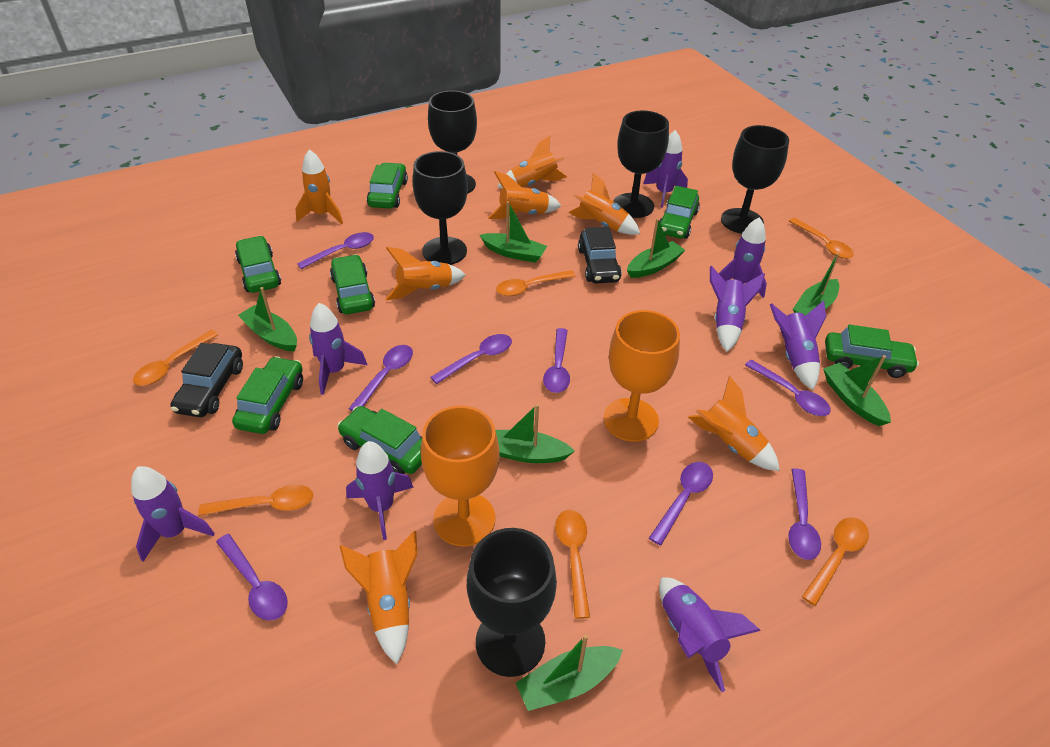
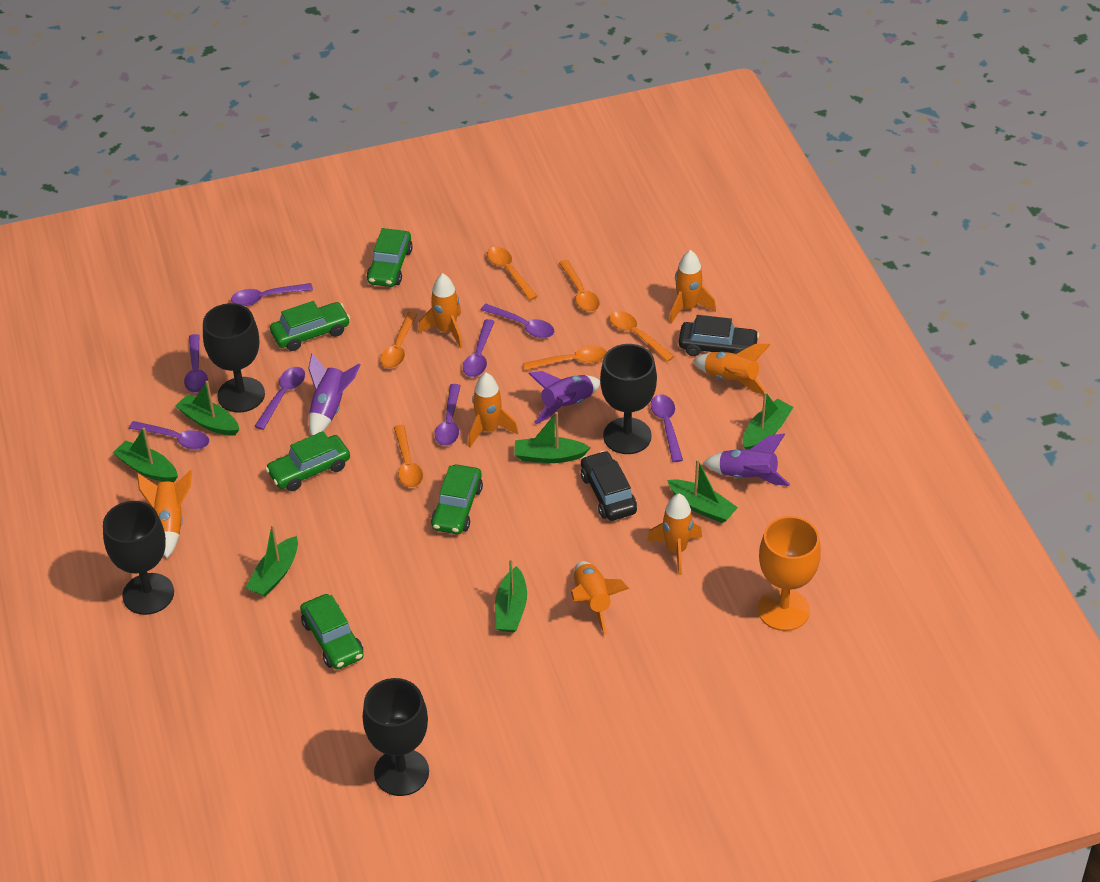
black goblet: 5 -> 4
green car: 7 -> 5
orange goblet: 2 -> 1
purple rocket: 8 -> 3

